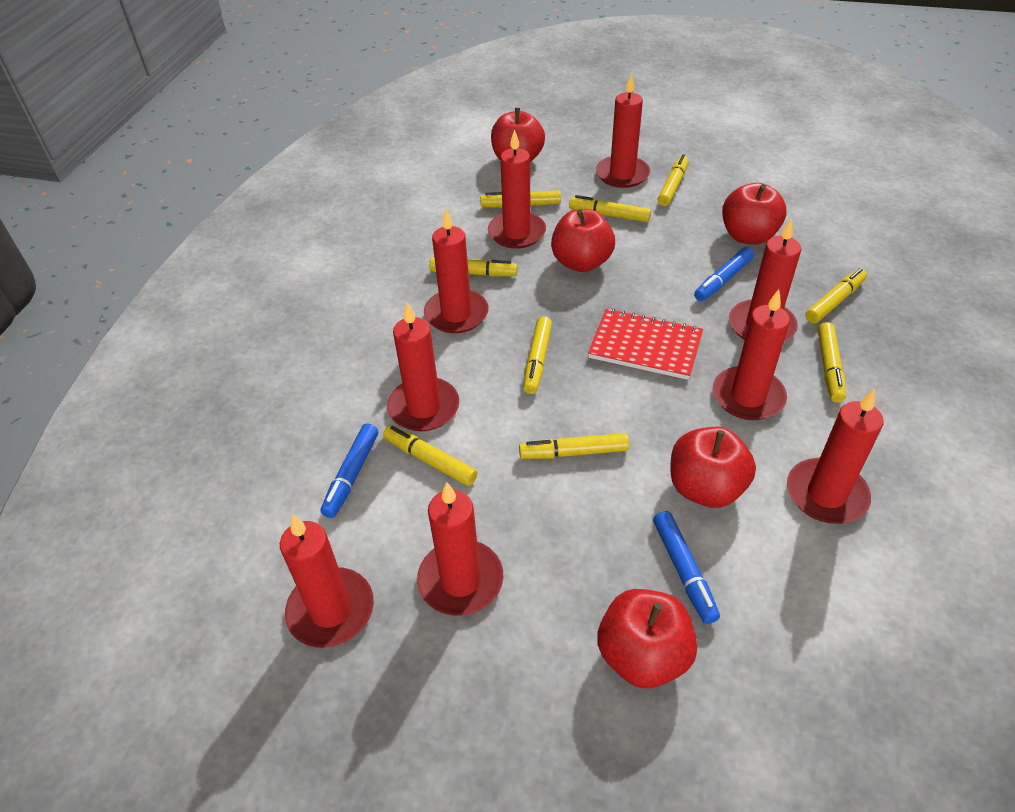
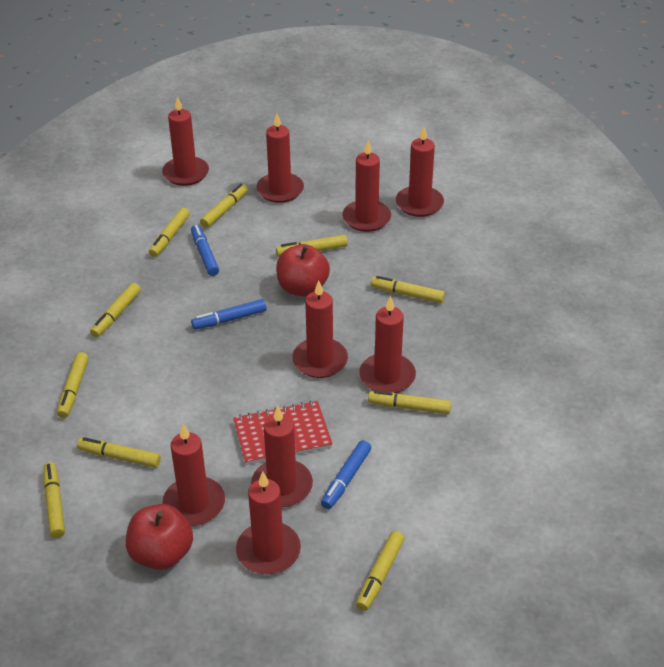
red apple: 5 -> 2
yellow marker: 9 -> 10

